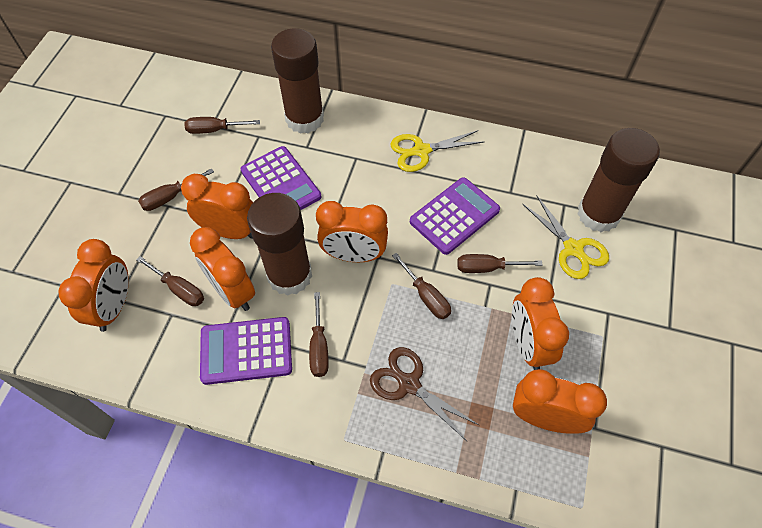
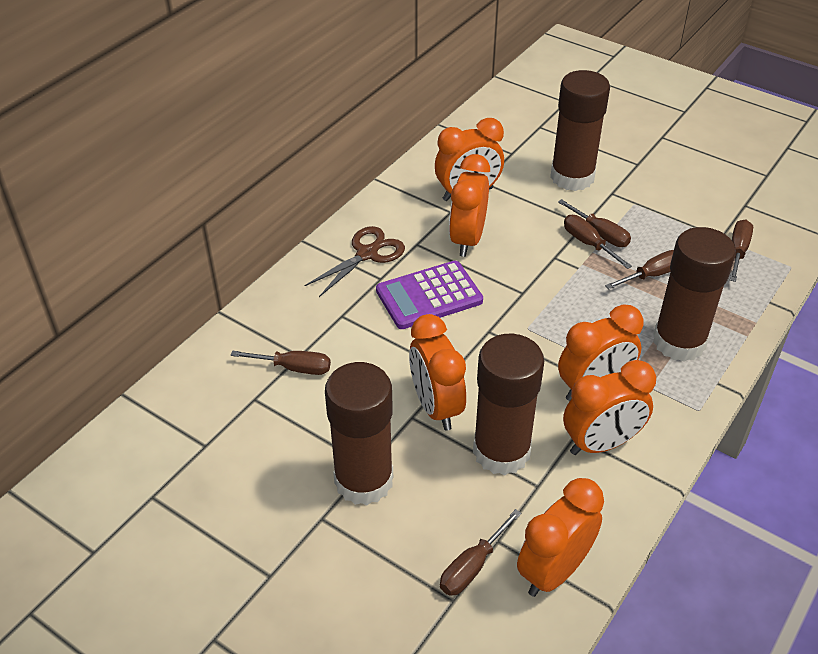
brown glue stick: 3 -> 4
purple calculator: 3 -> 1
yellow scissors: 2 -> 0

